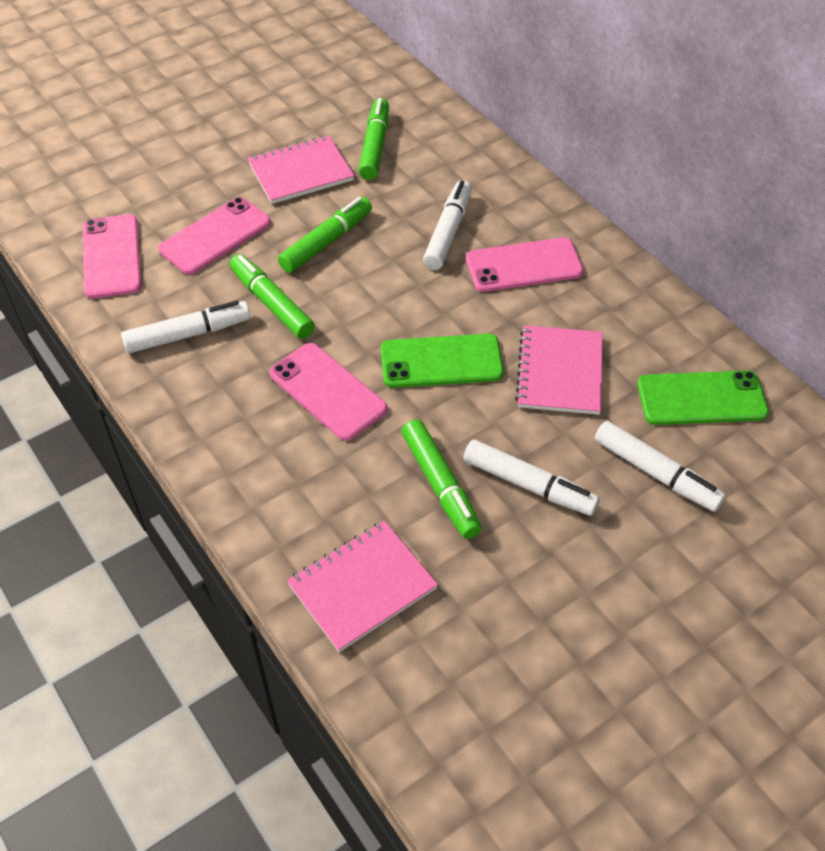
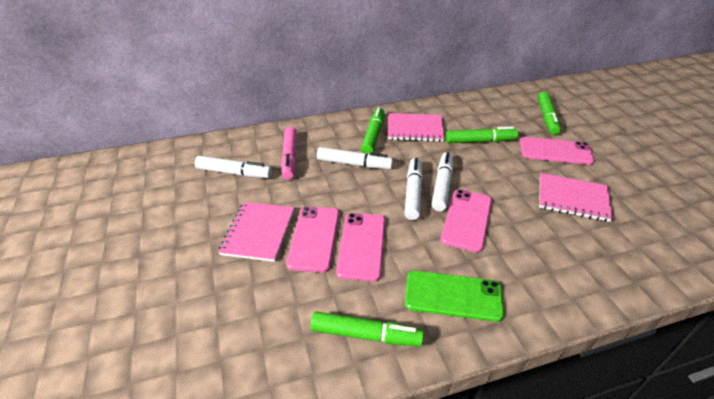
green phone: 2 -> 1
pink marker: 0 -> 1

